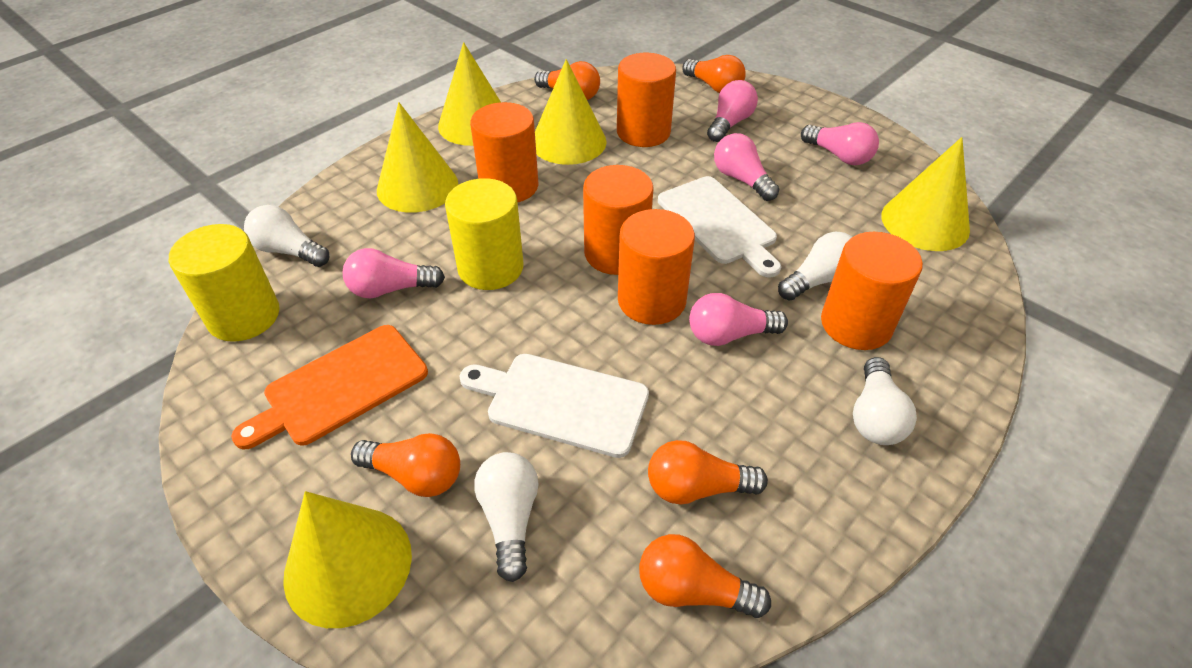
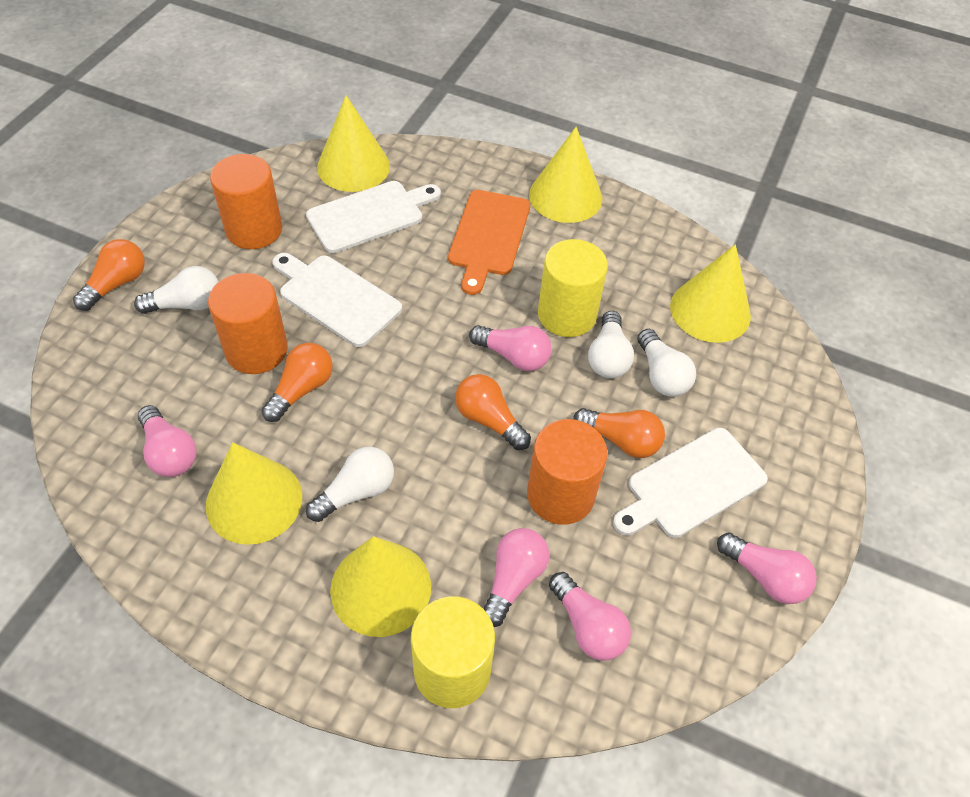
orange cylinder: 5 -> 3
orange light bulb: 5 -> 4
white cutting board: 2 -> 3

